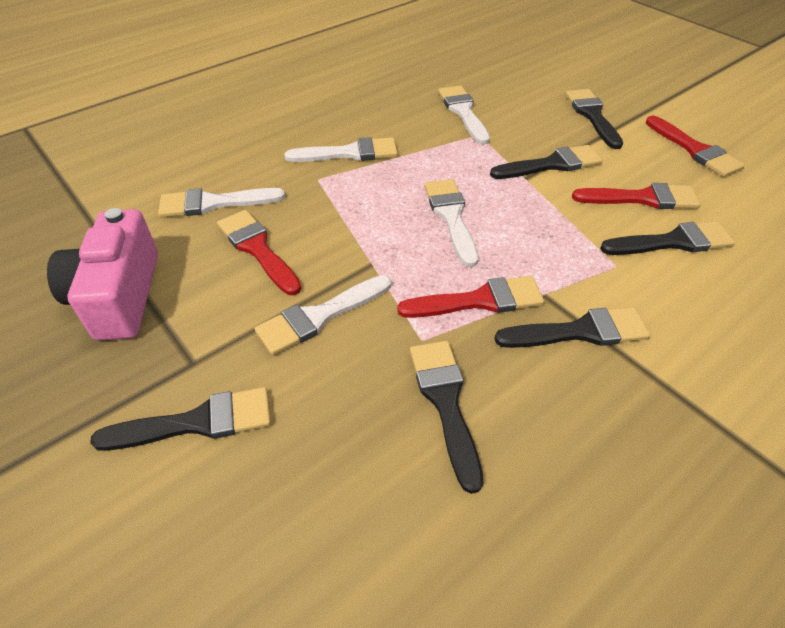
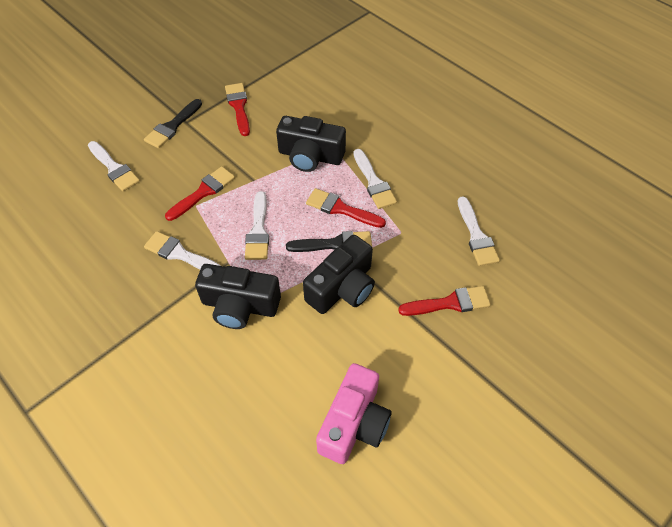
black brush: 6 -> 2
black camera: 0 -> 3

